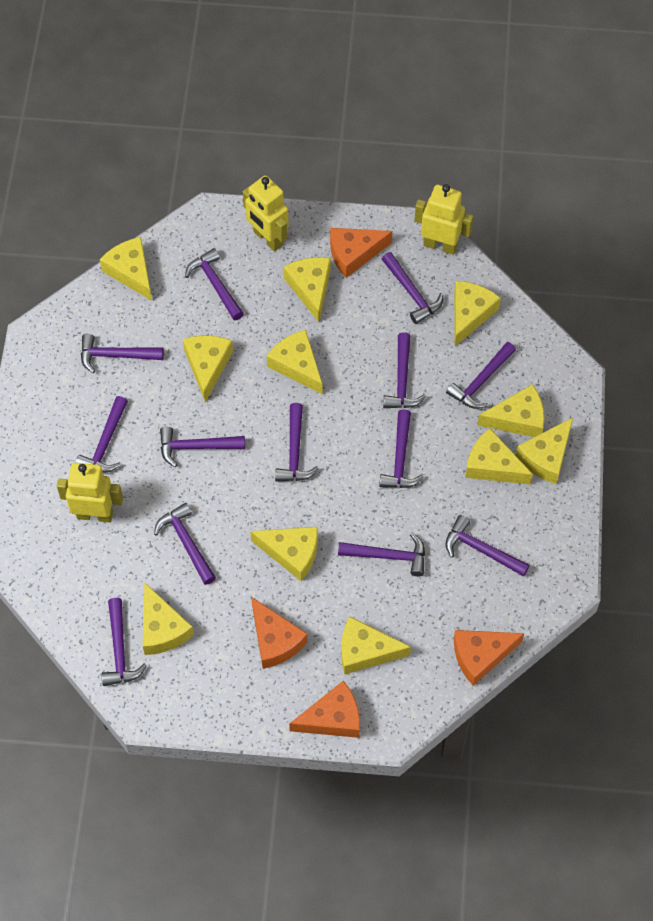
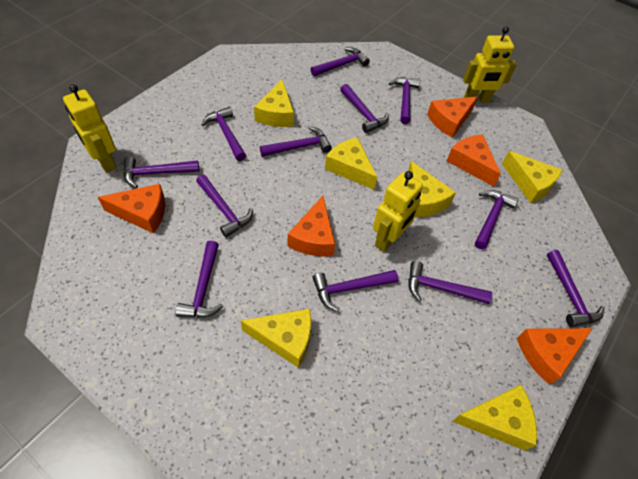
orange cheese: 4 -> 5
purple hammer: 13 -> 12
yellow cheese: 11 -> 6

